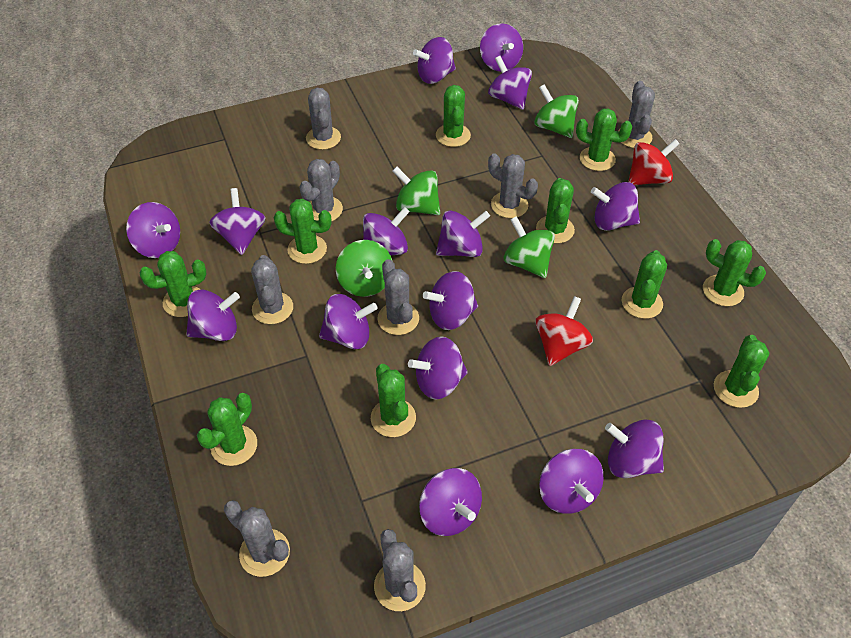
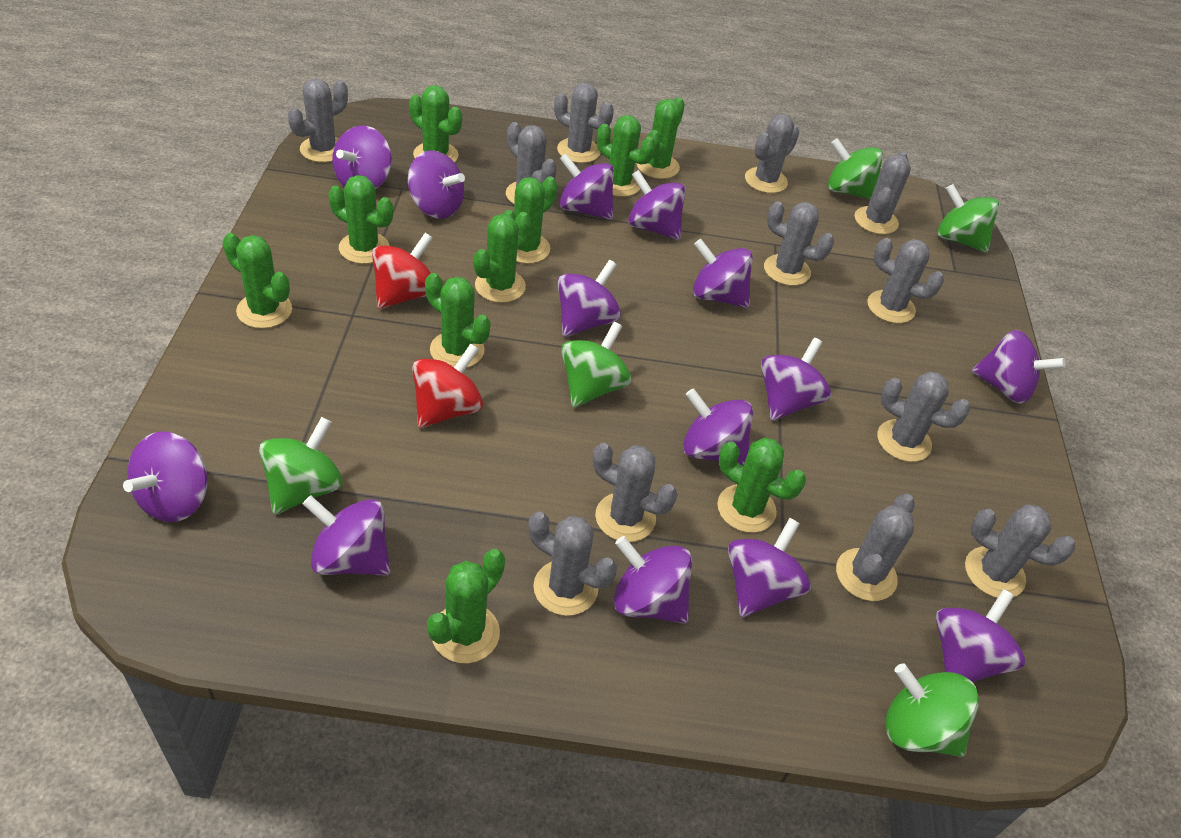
green spinning top: 4 -> 5
grey cactus: 8 -> 12
purple spinning top: 15 -> 14

